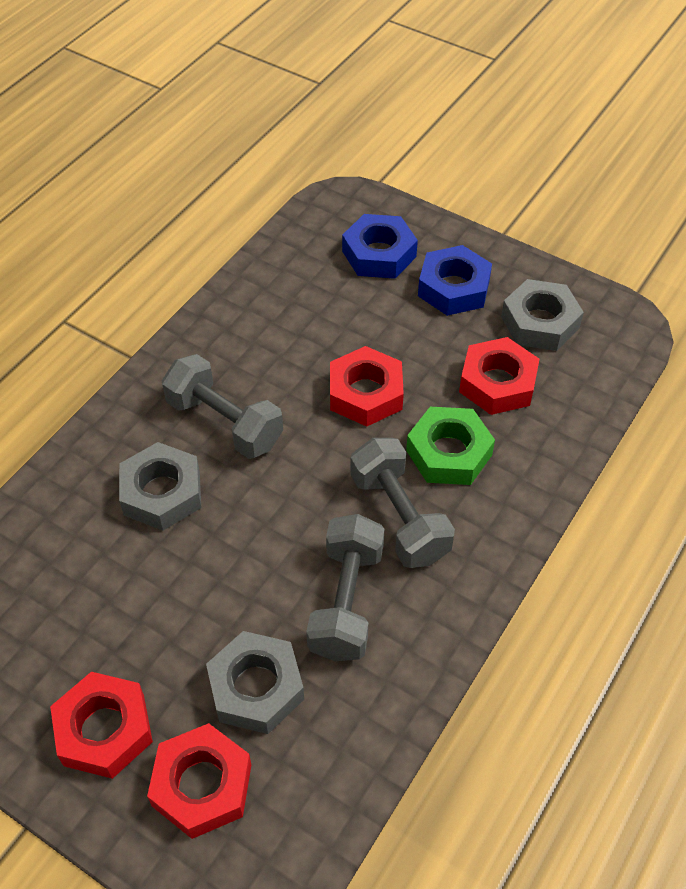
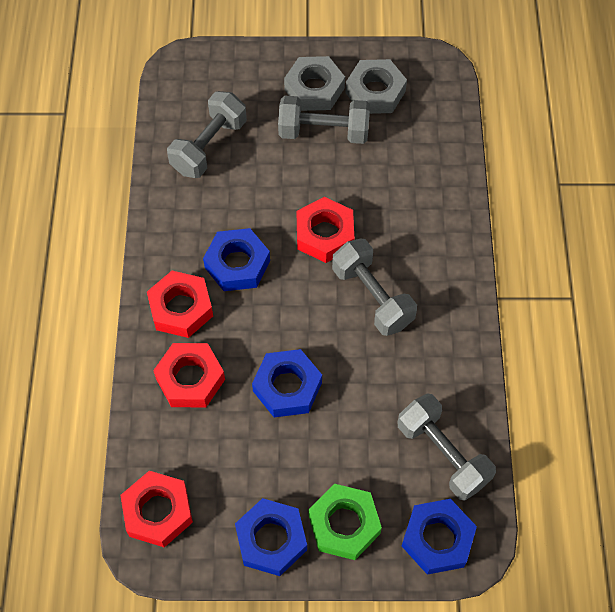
blue nut: 2 -> 4
grey dumbbell: 3 -> 4
grey nut: 3 -> 2

